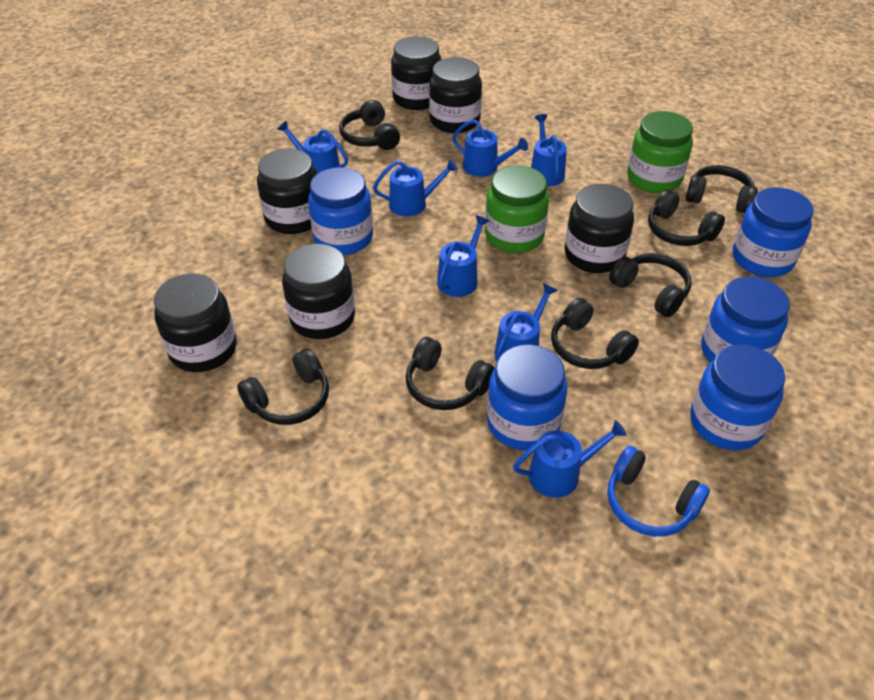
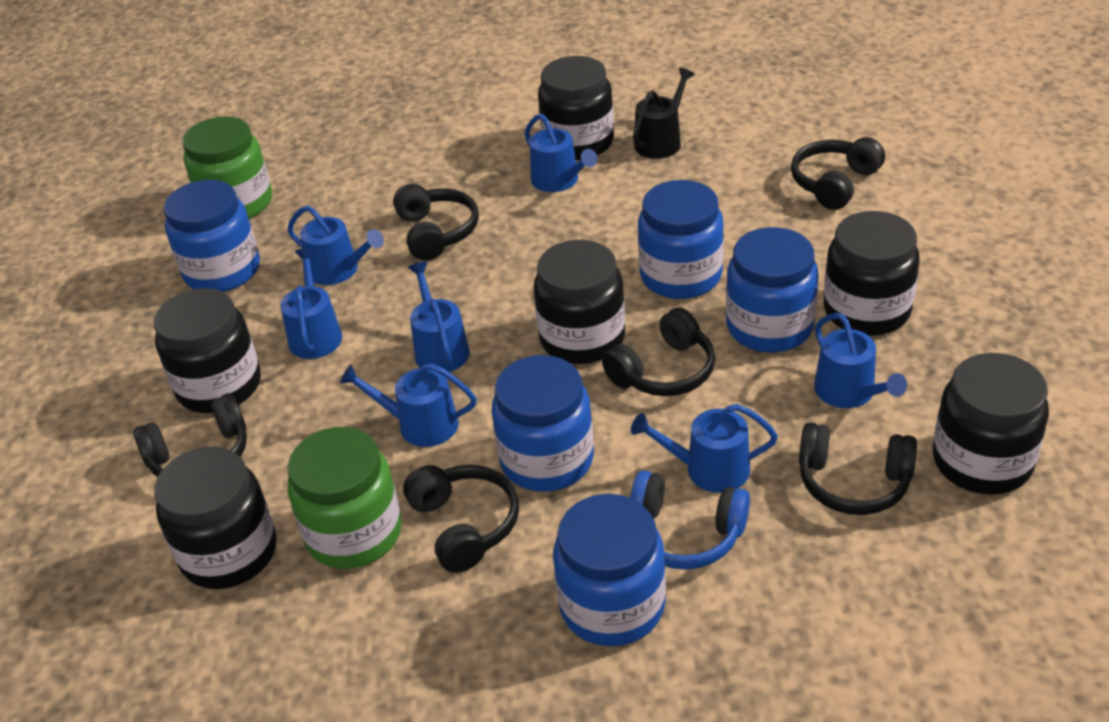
black headphones: 7 -> 6
black watering can: 0 -> 1

